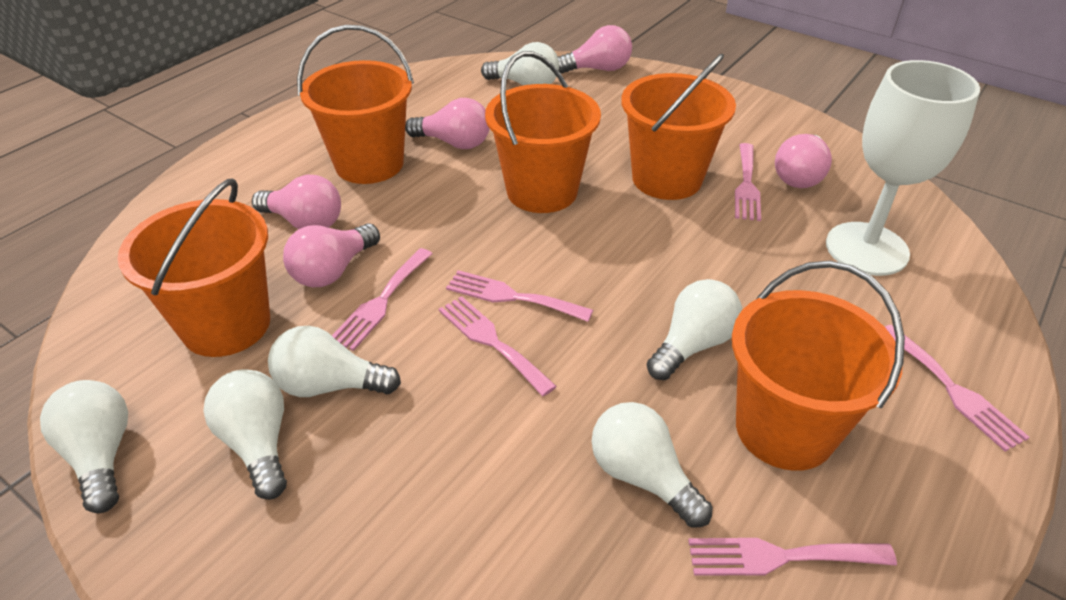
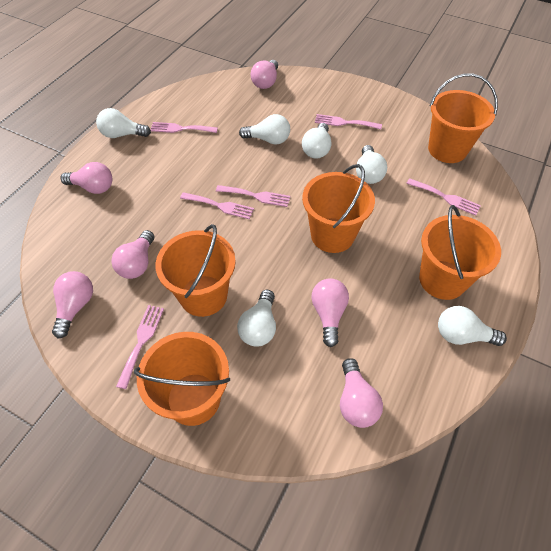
pink light bulb: 5 -> 6
white goblet: 1 -> 0

